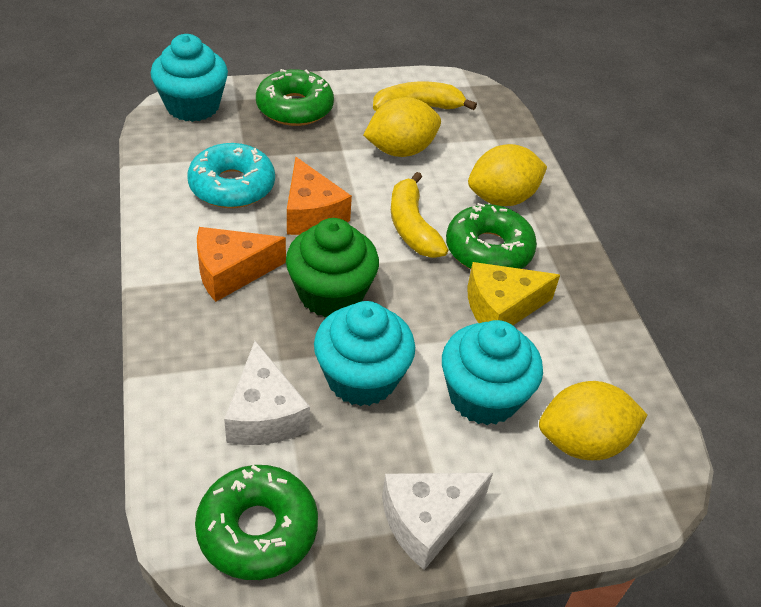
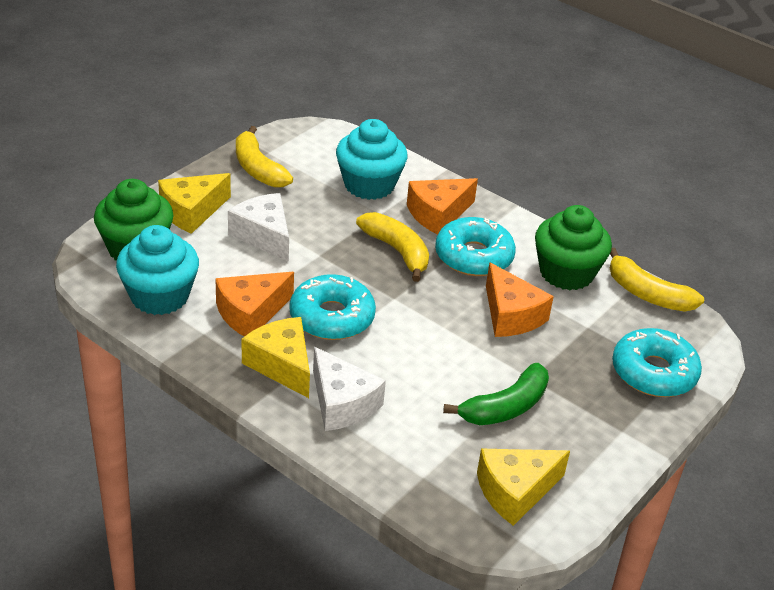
green banana: 0 -> 1
green cupcake: 1 -> 2
green donut: 3 -> 0
orange cheese: 2 -> 3
turquoise cupcake: 3 -> 2
turquoise donut: 1 -> 3
yellow banana: 2 -> 3
yellow cheese: 1 -> 3
yellow lemon: 3 -> 0

